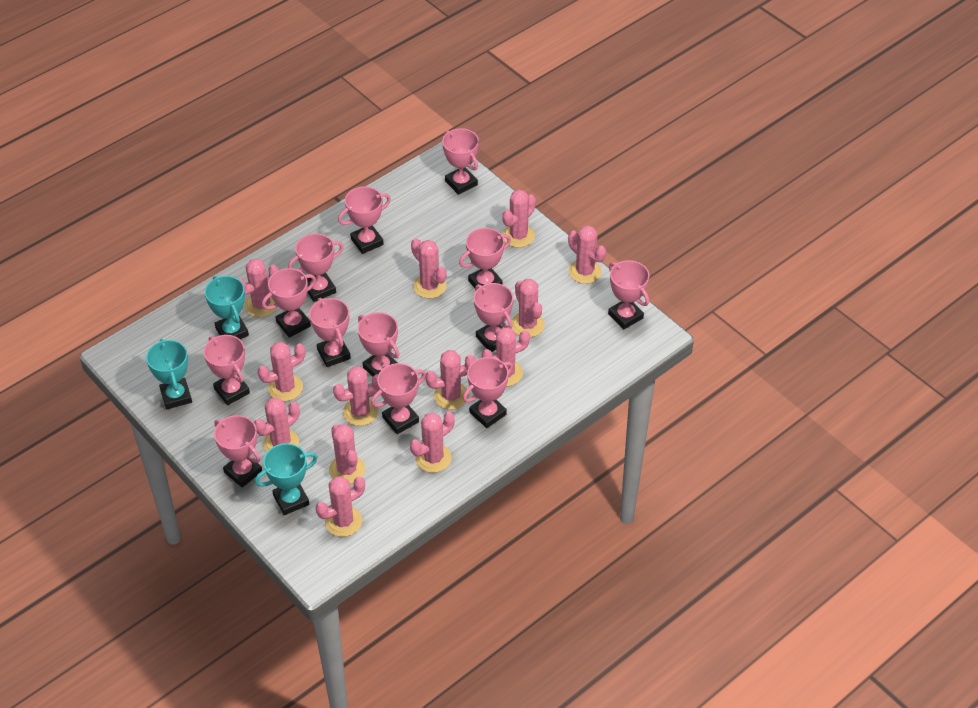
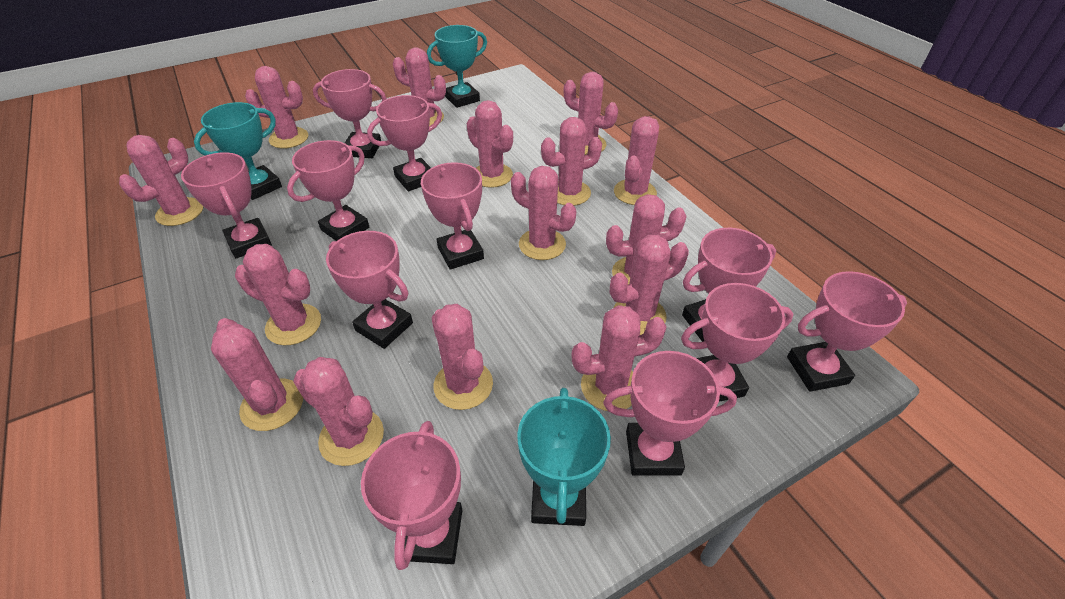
pink cactus: 13 -> 15
pink trophy: 13 -> 11

